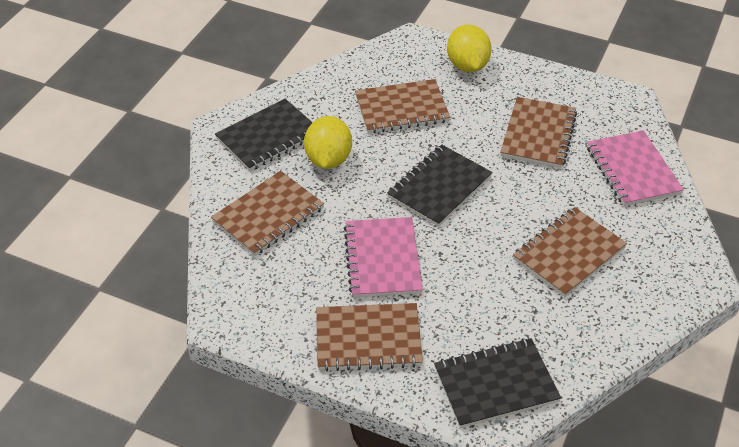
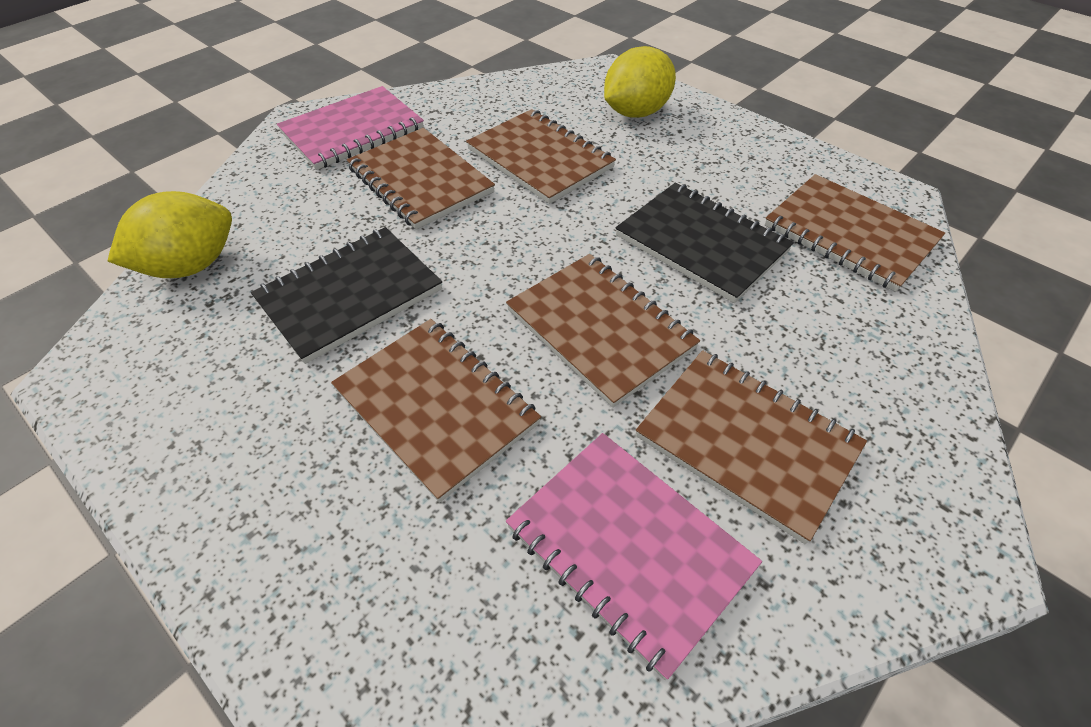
black notebook: 3 -> 2
brown notebook: 5 -> 6

